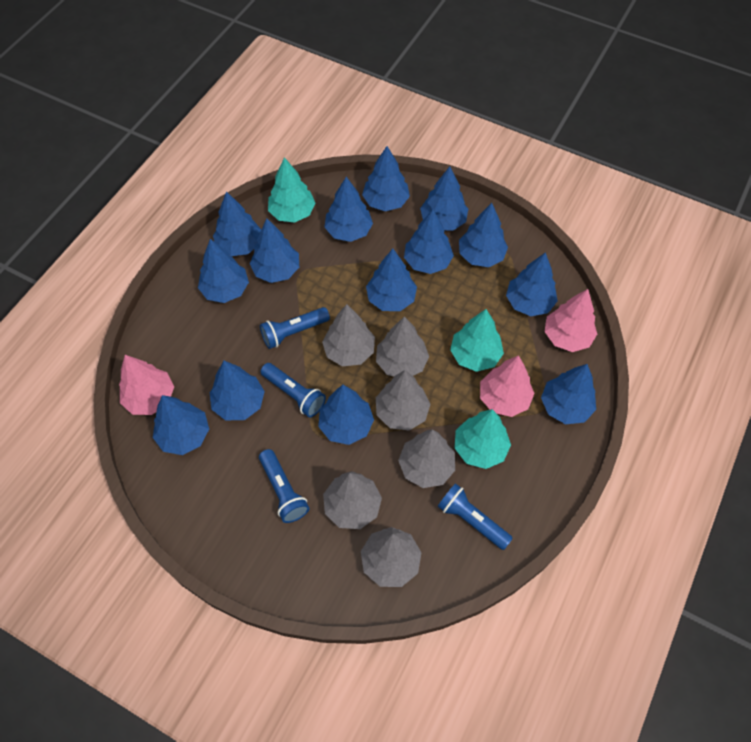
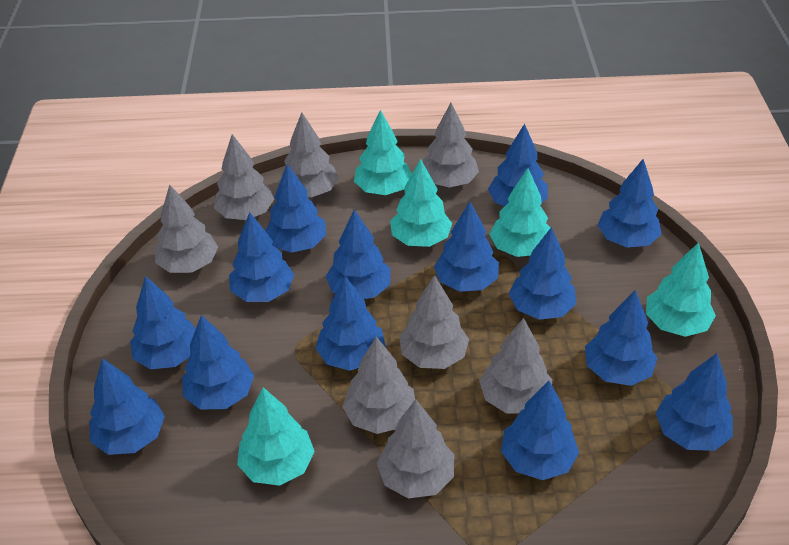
blue flashlight: 4 -> 0
grey tree: 6 -> 8
pink tree: 3 -> 0
turquoise tree: 3 -> 5

